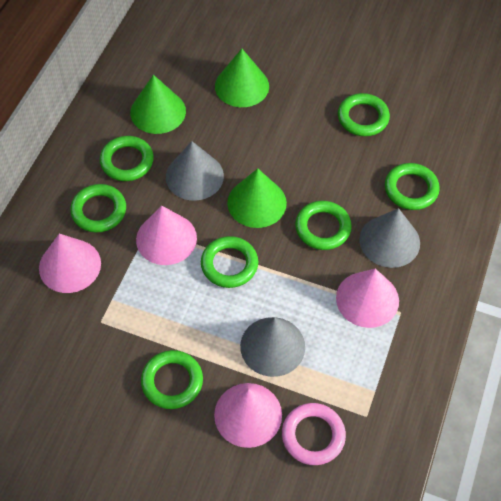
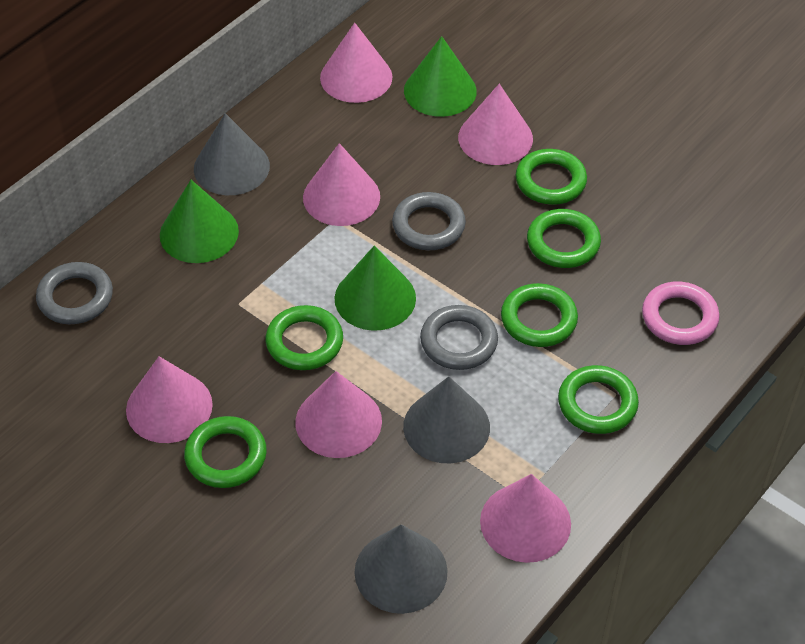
green ring: 7 -> 6
grey ring: 0 -> 3
pink cone: 4 -> 6

